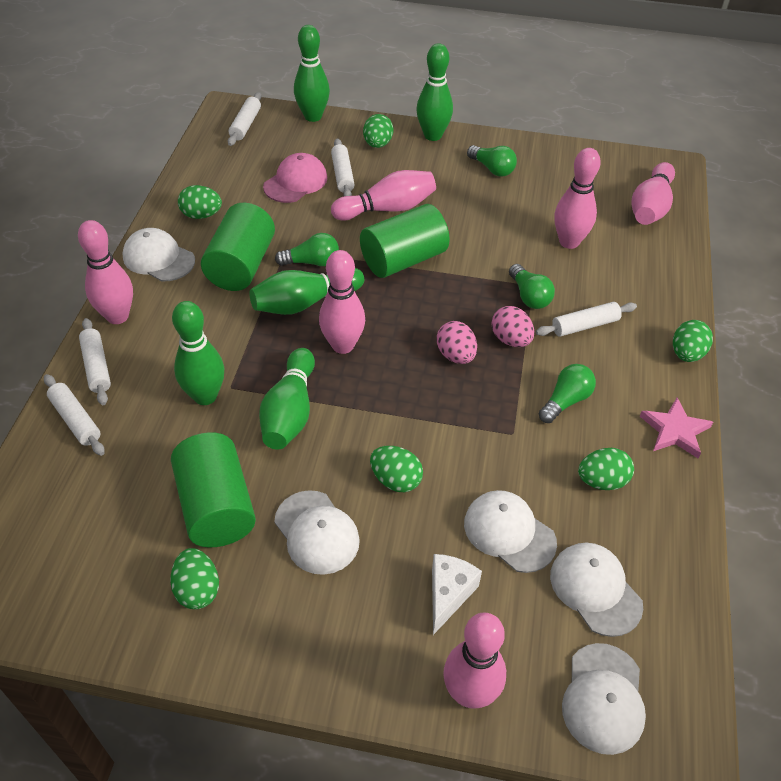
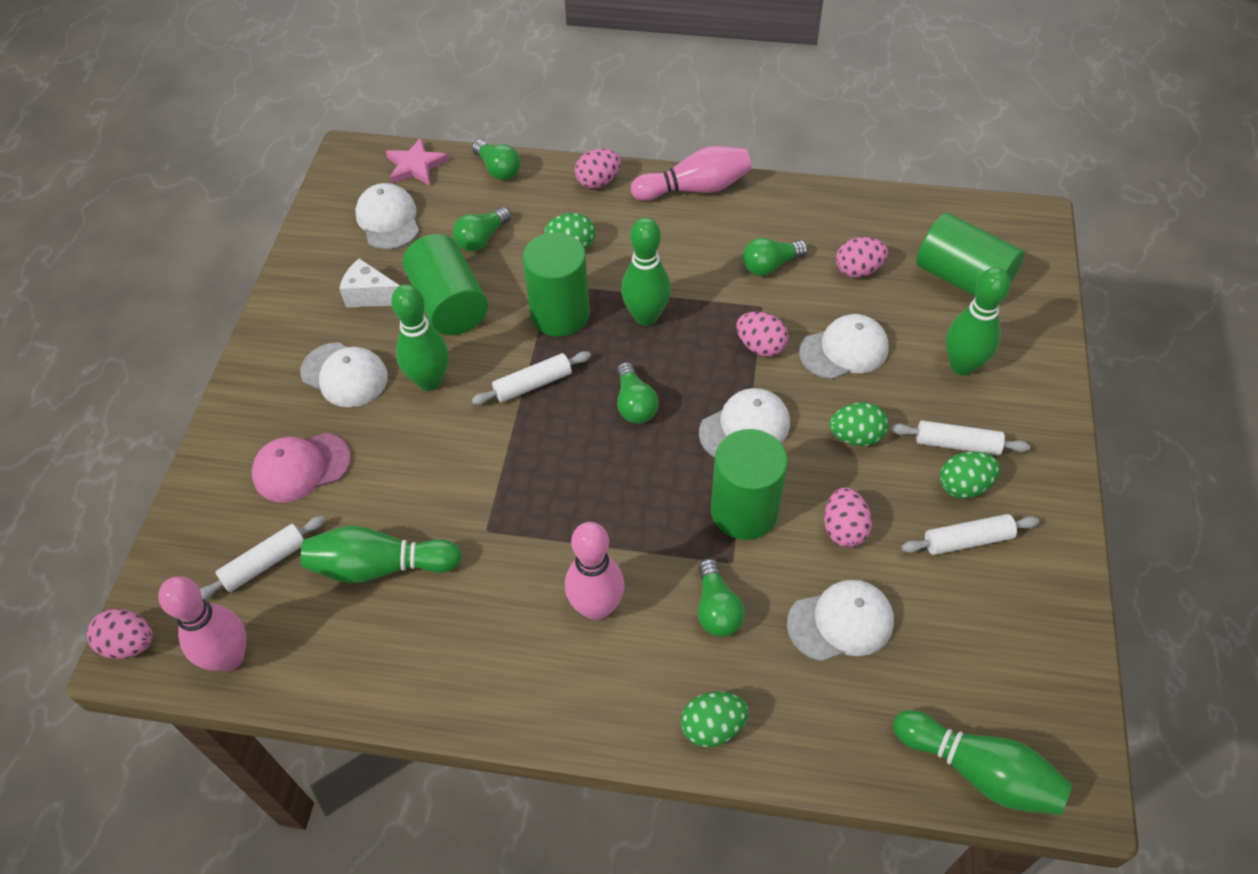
green cylinder: 3 -> 4
green egg: 6 -> 4
green light bulb: 4 -> 5
pink bowling pin: 6 -> 3
pink egg: 2 -> 5
white rolling pin: 5 -> 4

